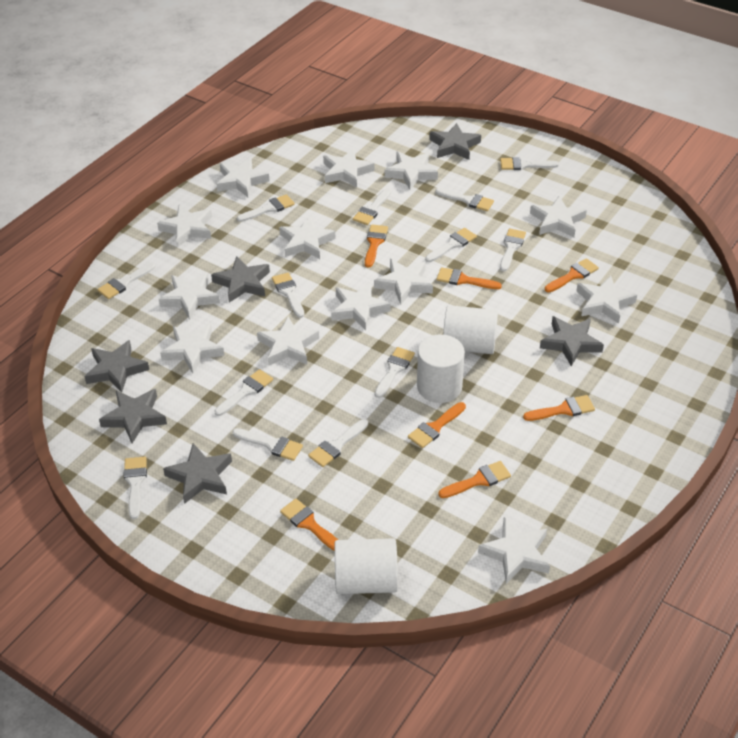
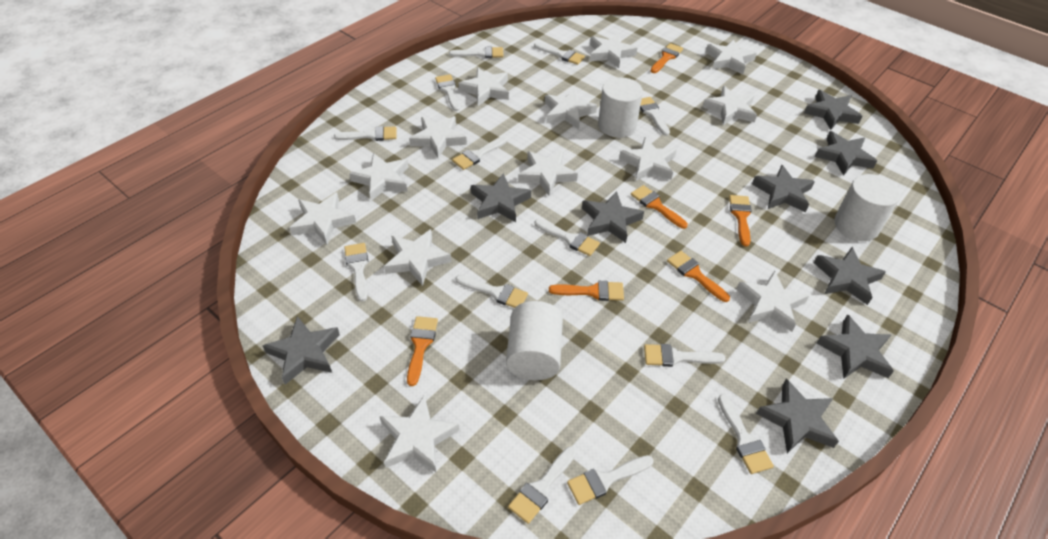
grey star: 6 -> 9
orange brush: 7 -> 6

